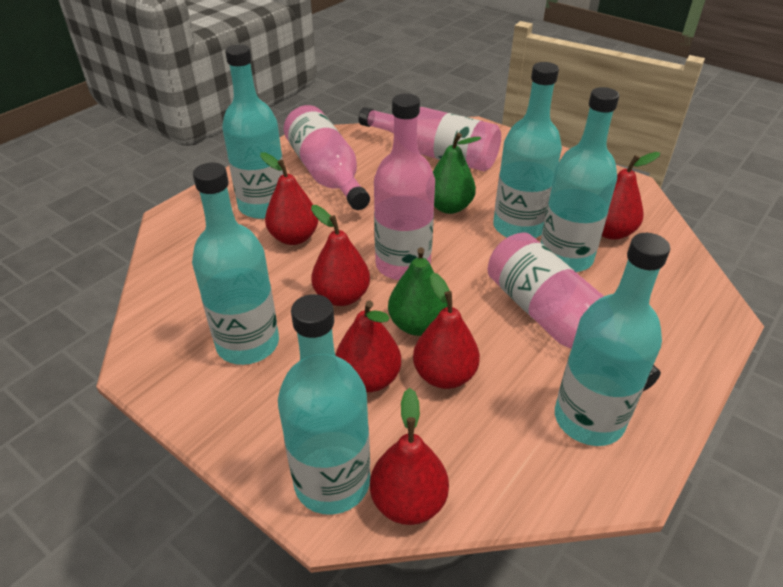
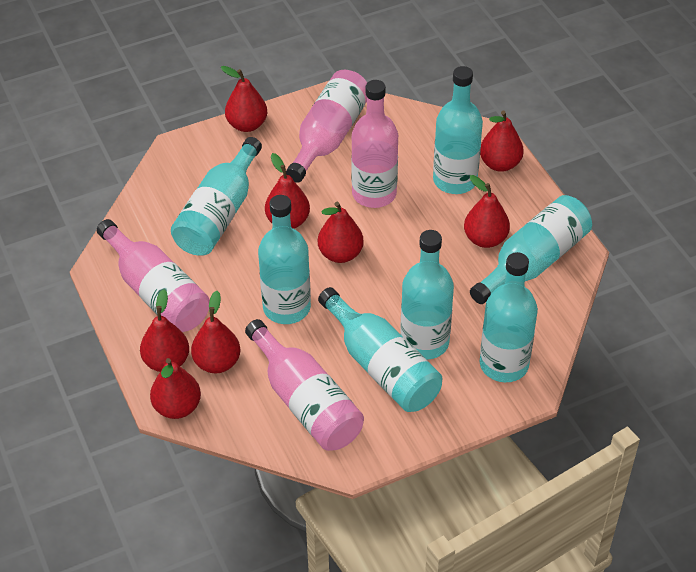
green pear: 2 -> 0
red pear: 6 -> 8
turquoise bottle: 6 -> 7

